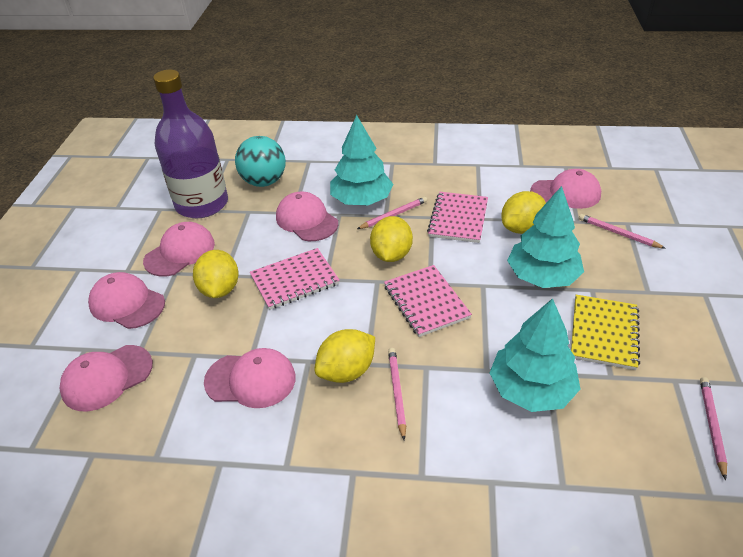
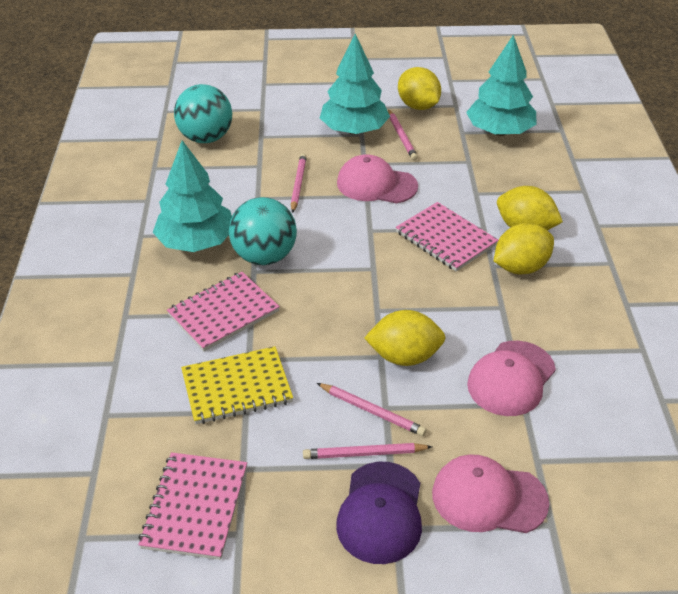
pink cap: 6 -> 3
purple bottle: 1 -> 0
purple cap: 0 -> 1
turquoise ball: 1 -> 2

